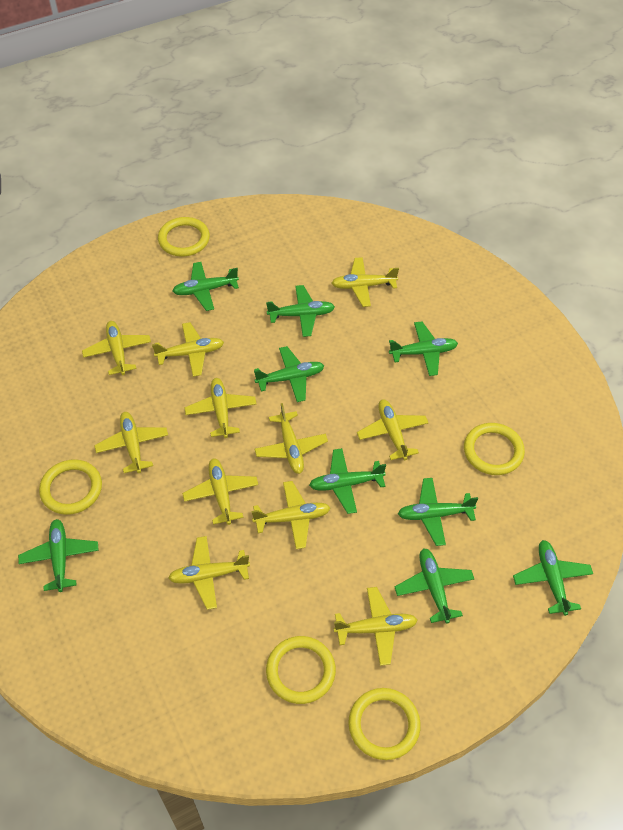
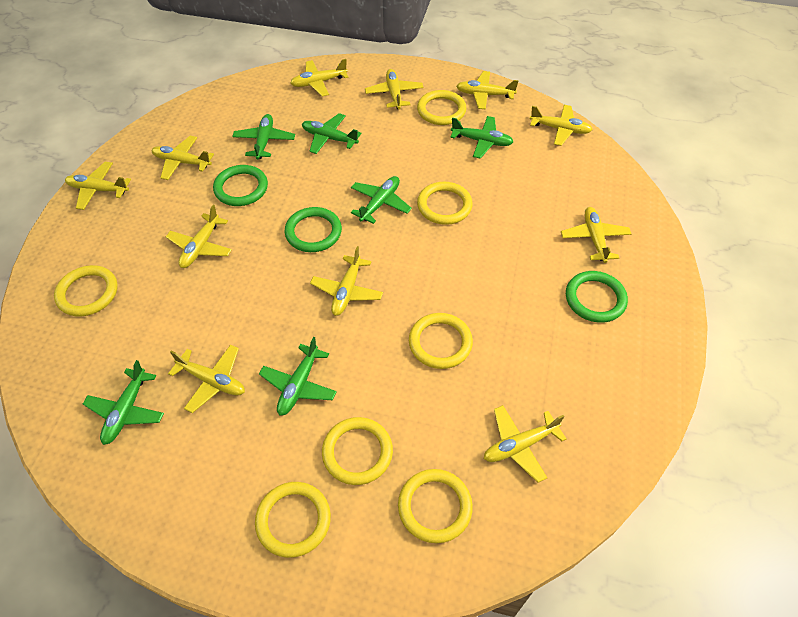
green plane: 9 -> 6
green ring: 0 -> 3
yellow ring: 5 -> 7

